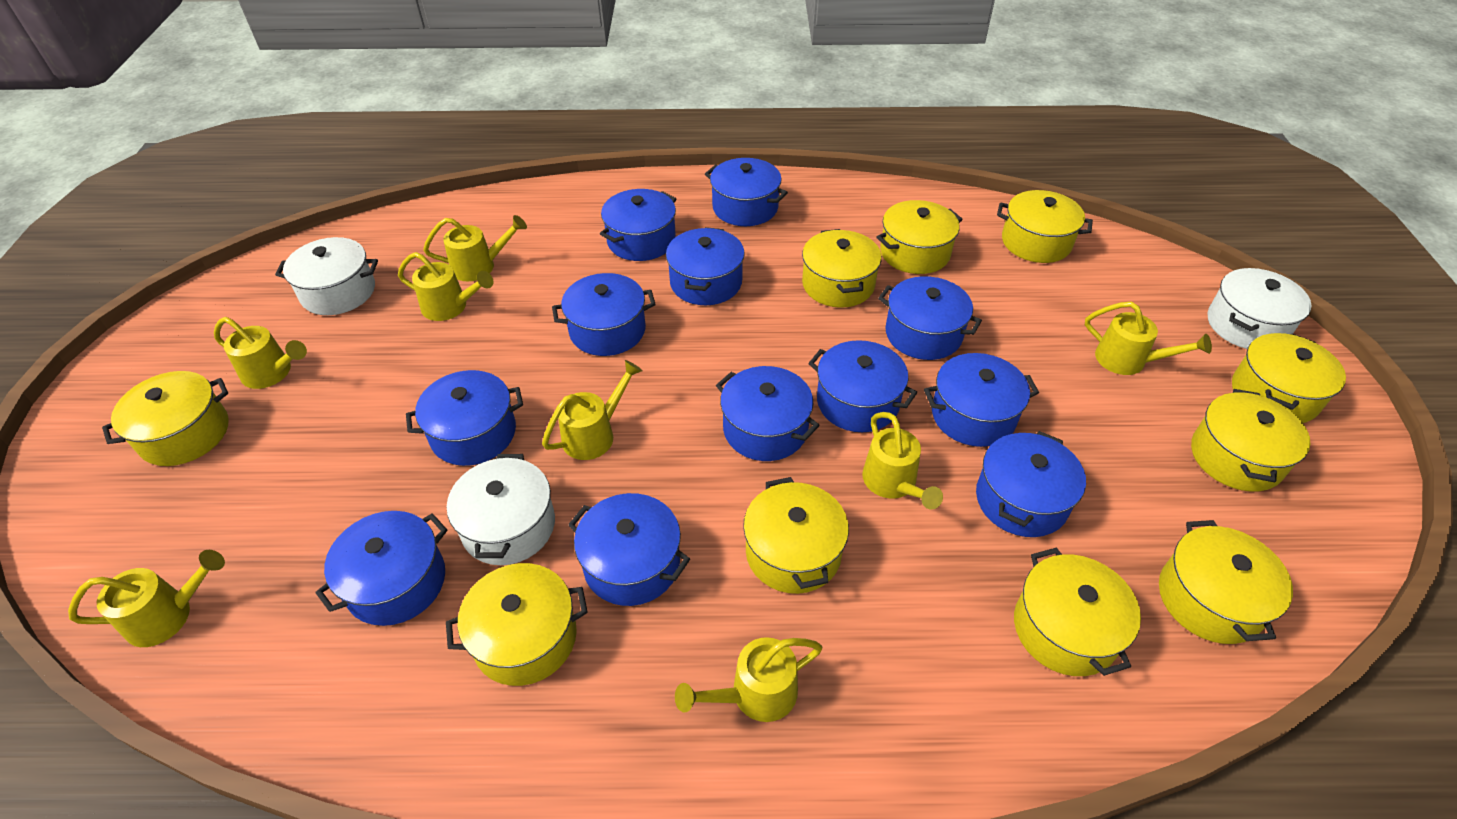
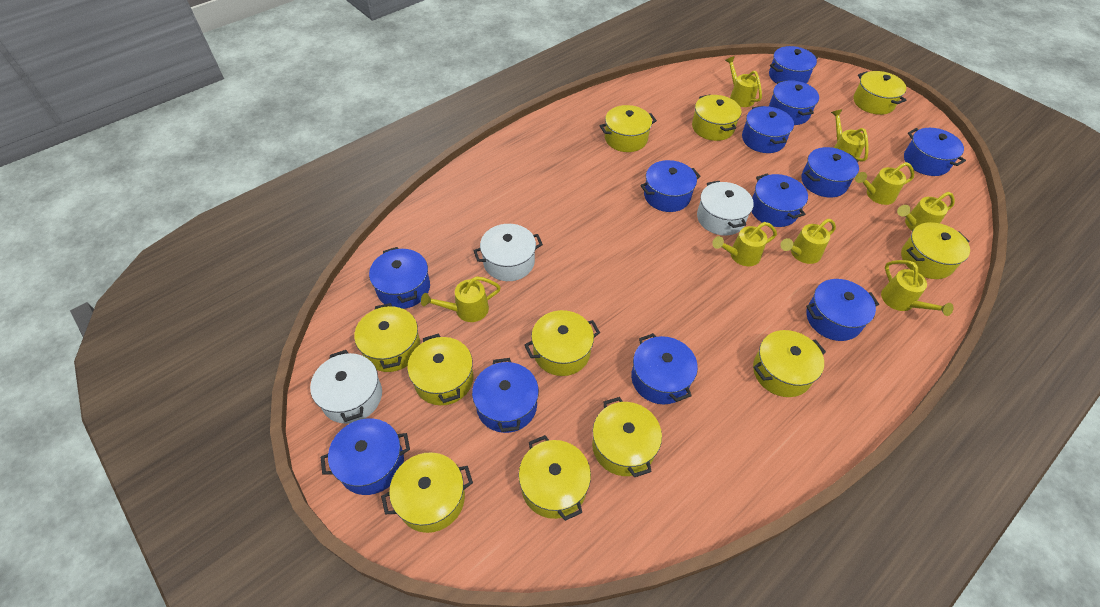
yellow pot: 10 -> 11

